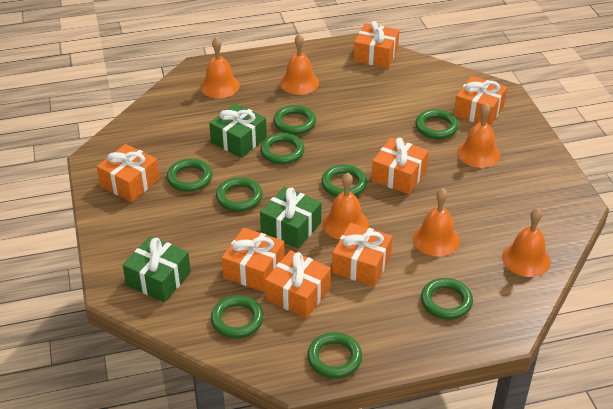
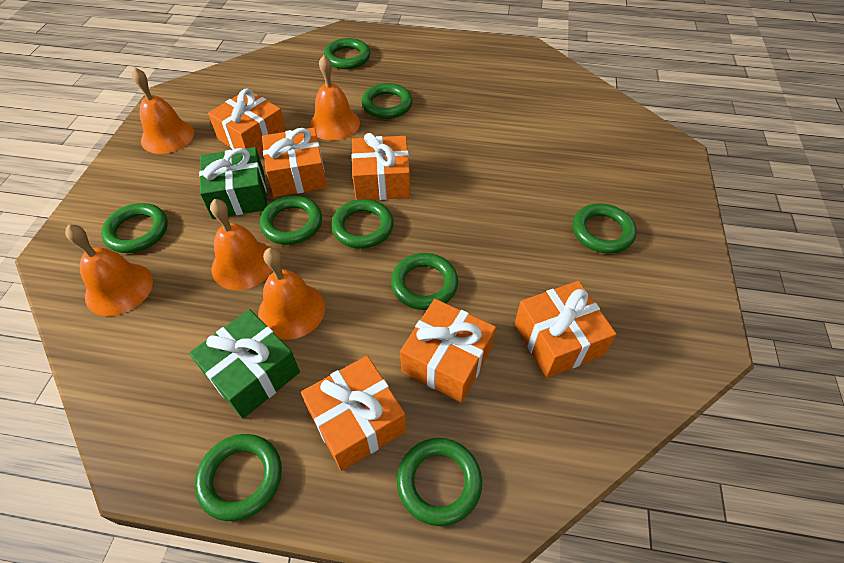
green gift: 3 -> 2
orange bell: 6 -> 5
orange gift: 7 -> 6

